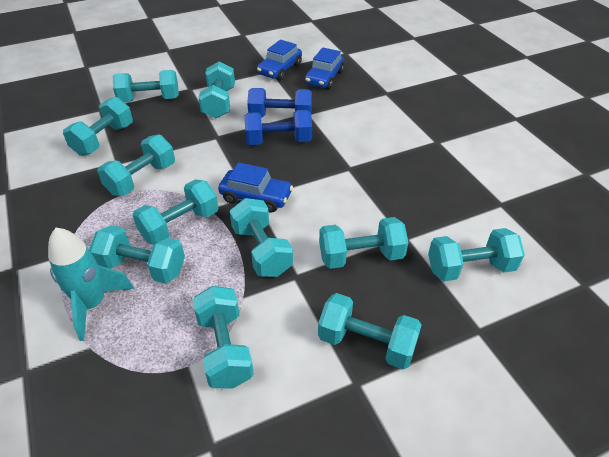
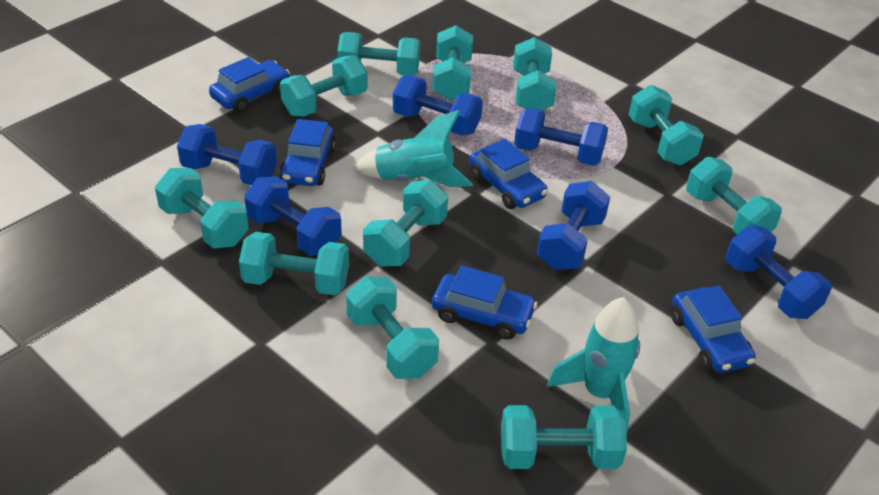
blue car: 3 -> 5
blue dumbbell: 2 -> 6
turquoise rocket: 1 -> 2

